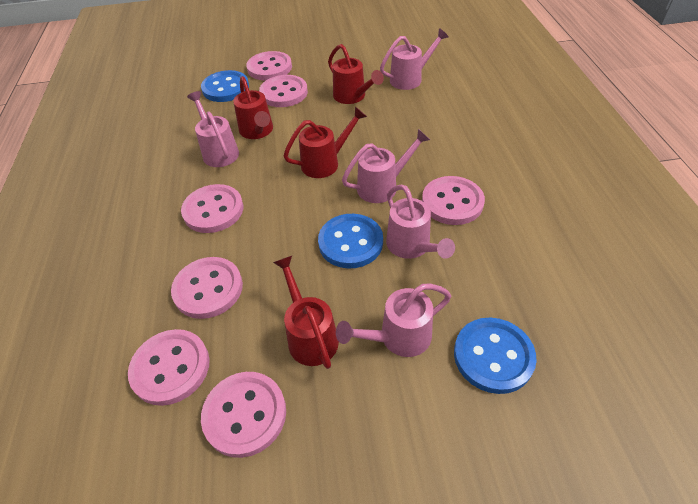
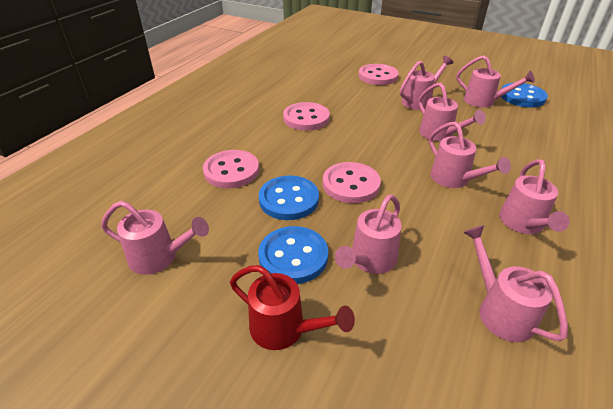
pink button: 7 -> 4
pink watering can: 5 -> 8
red watering can: 4 -> 1

